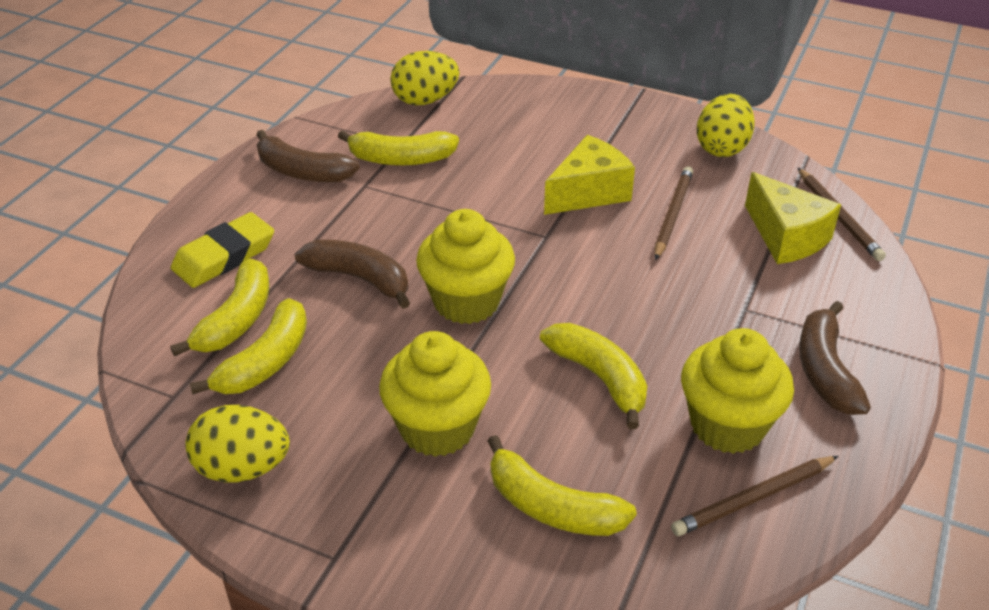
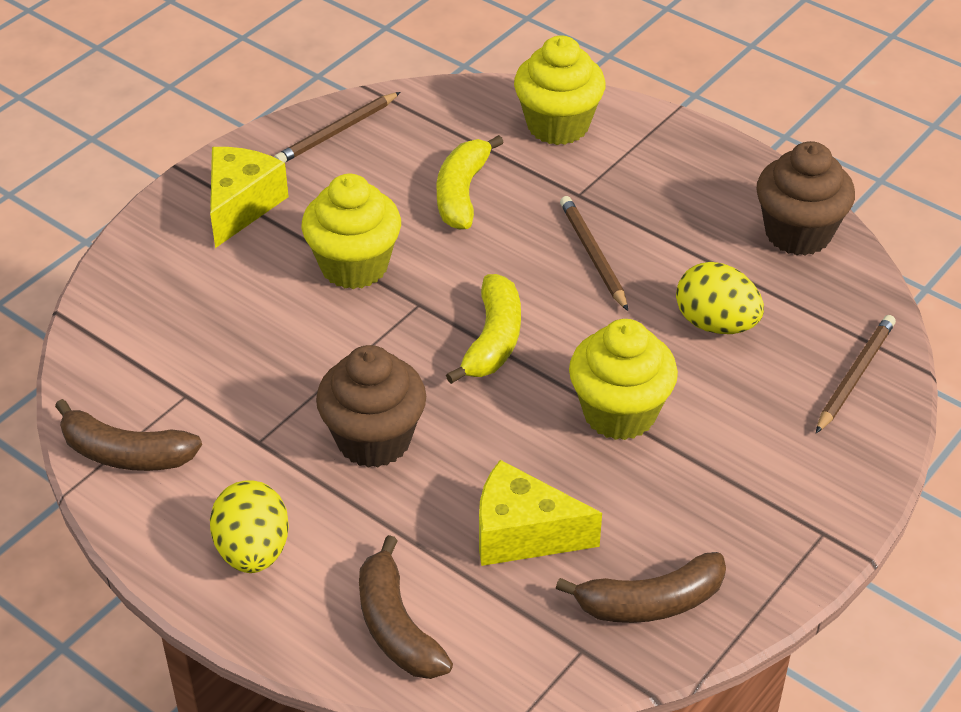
brown cupcake: 0 -> 2
yellow banana: 5 -> 2
yellow egg: 3 -> 2
yellow eraser: 1 -> 0

